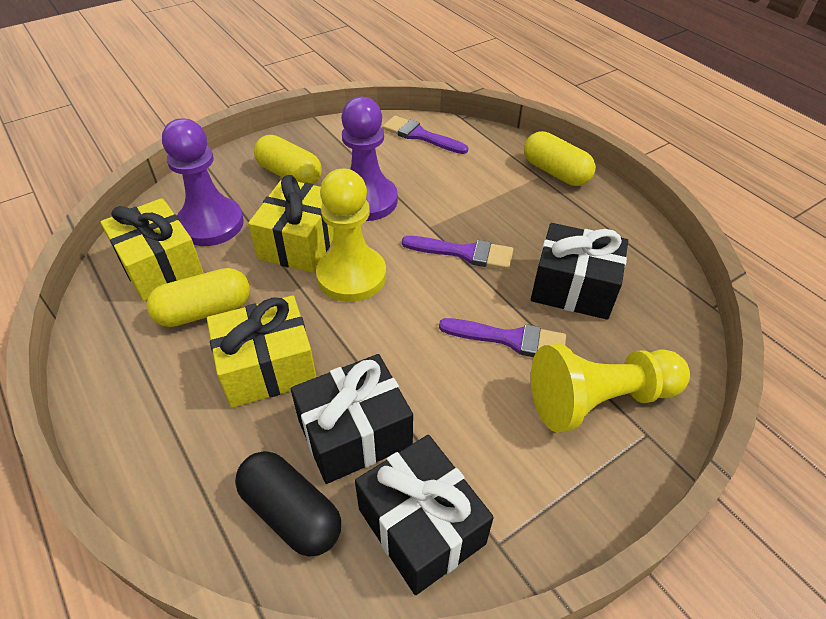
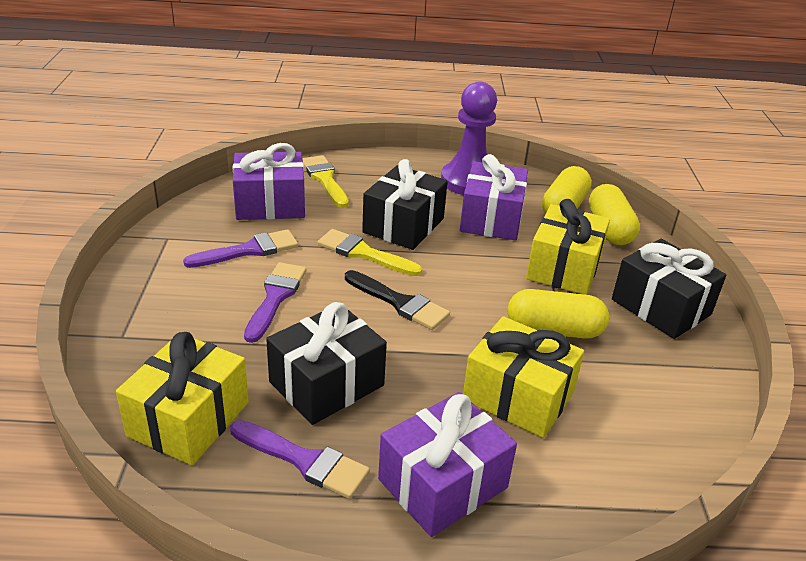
black brush: 0 -> 1
black capsule: 1 -> 0
purple gift: 0 -> 3
purple pawn: 2 -> 1
yellow brush: 0 -> 2
yellow pawn: 2 -> 0

